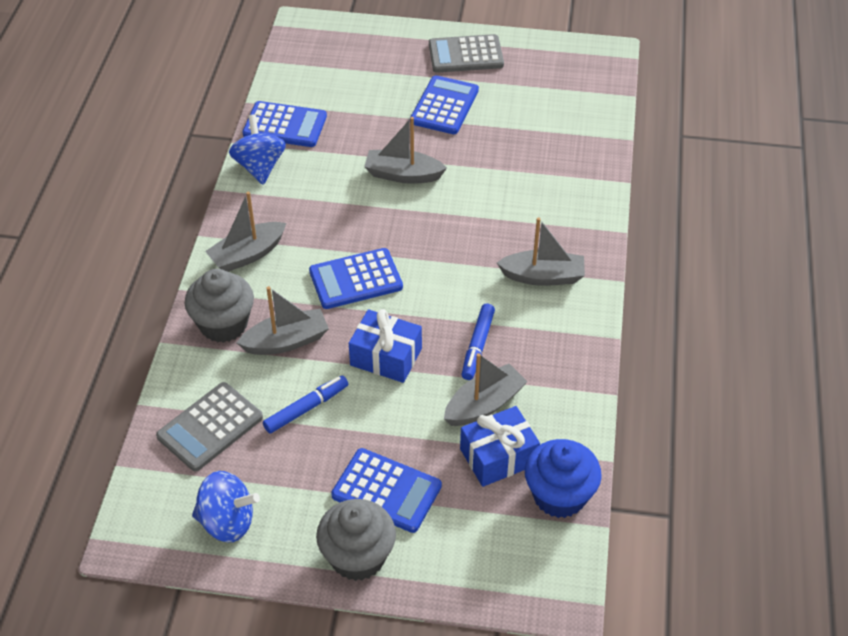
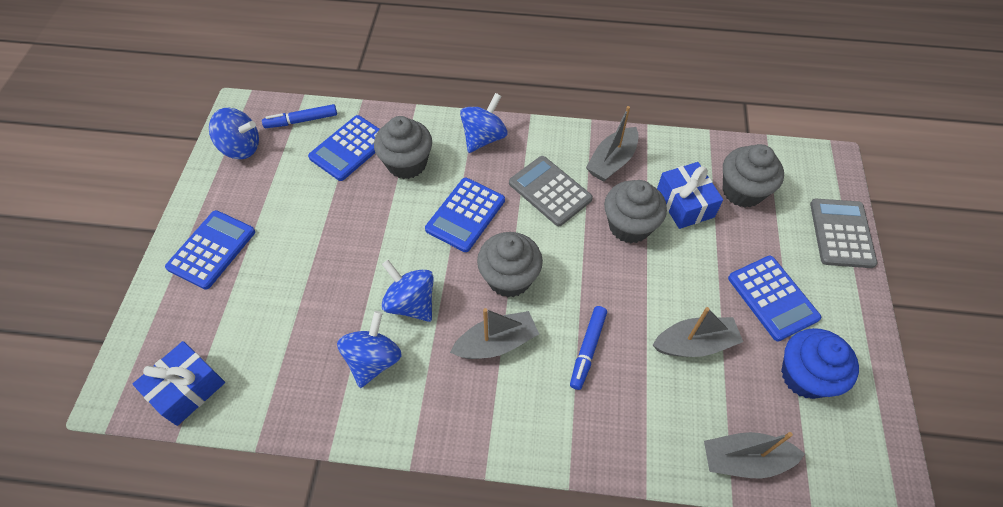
blue spinning top: 2 -> 4
grey boat: 5 -> 4
grey cupcake: 2 -> 4

